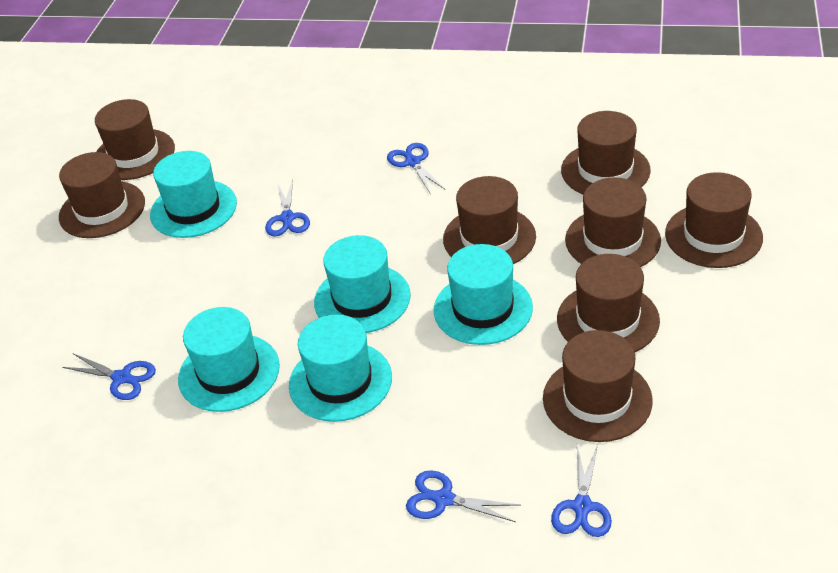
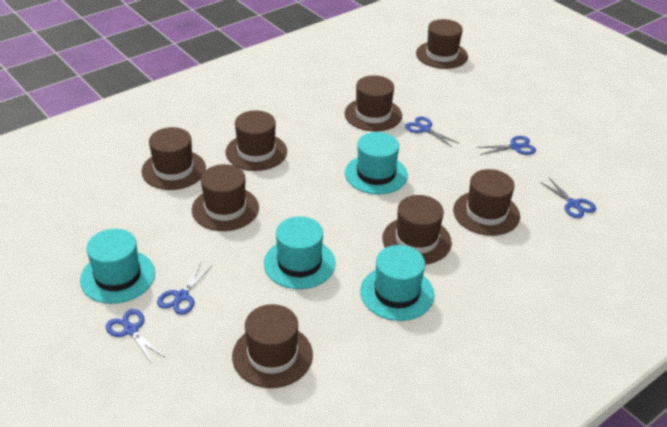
turquoise hat: 5 -> 4

